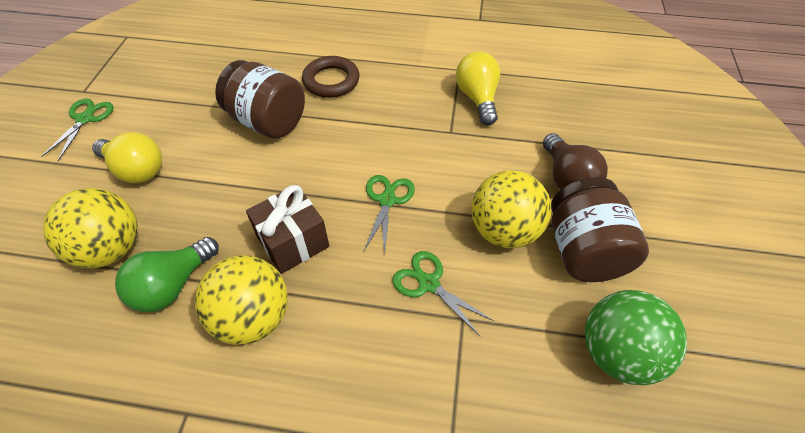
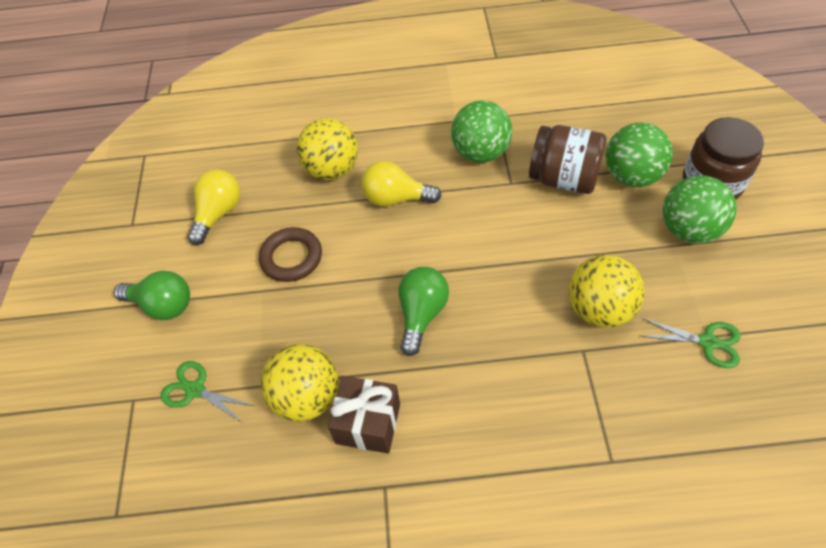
brown light bulb: 1 -> 0
green ball: 1 -> 3
green light bulb: 1 -> 2
green scissors: 3 -> 2

